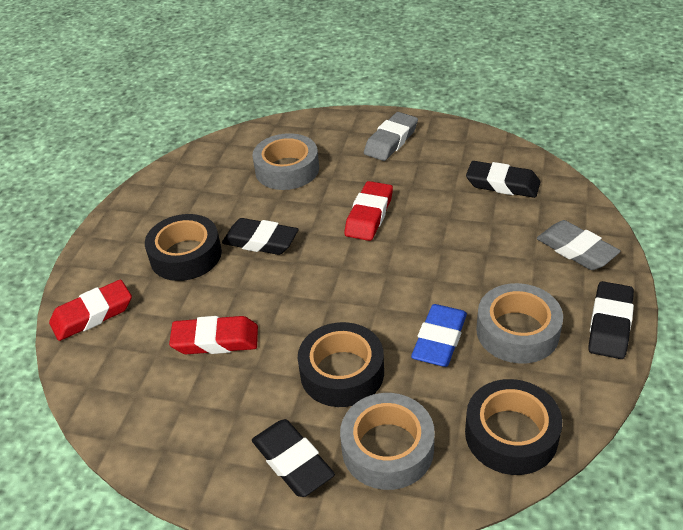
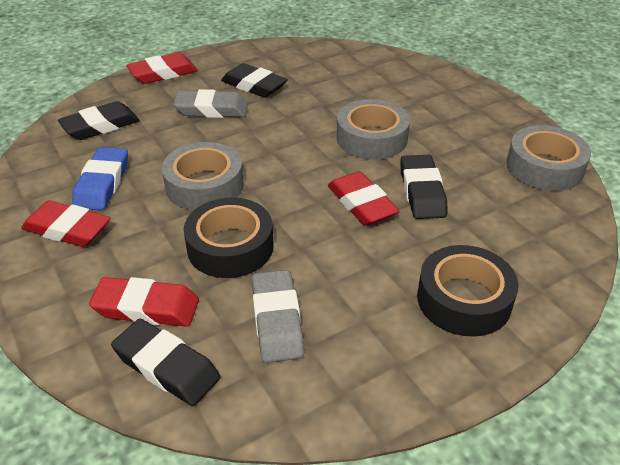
black tape: 3 -> 2
red eraser: 3 -> 4

